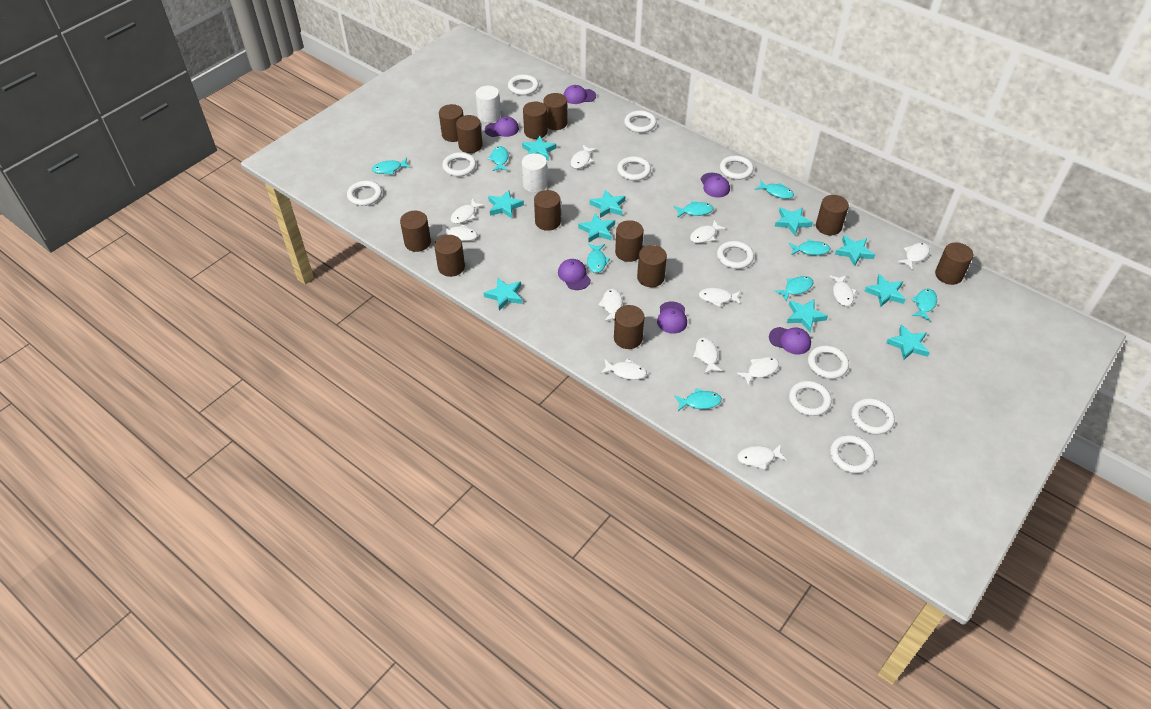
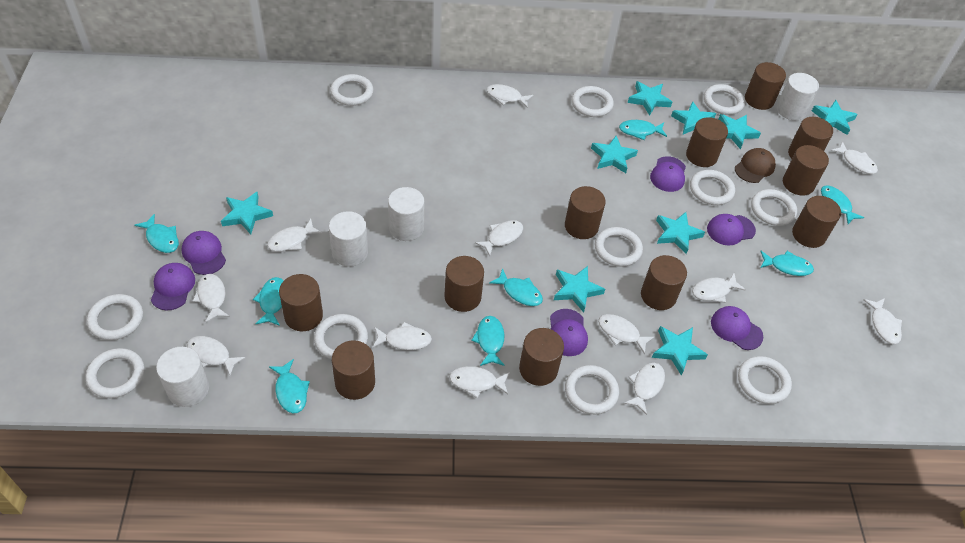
brown cap: 0 -> 1
brown cylinder: 12 -> 11
turquoise fish: 9 -> 8
turquoise star: 10 -> 9
white cylinder: 2 -> 4

